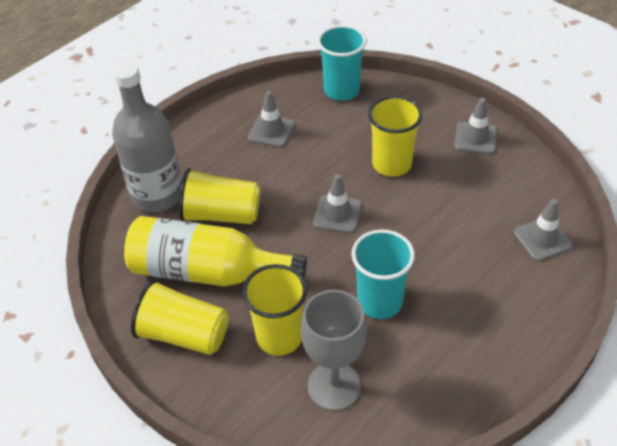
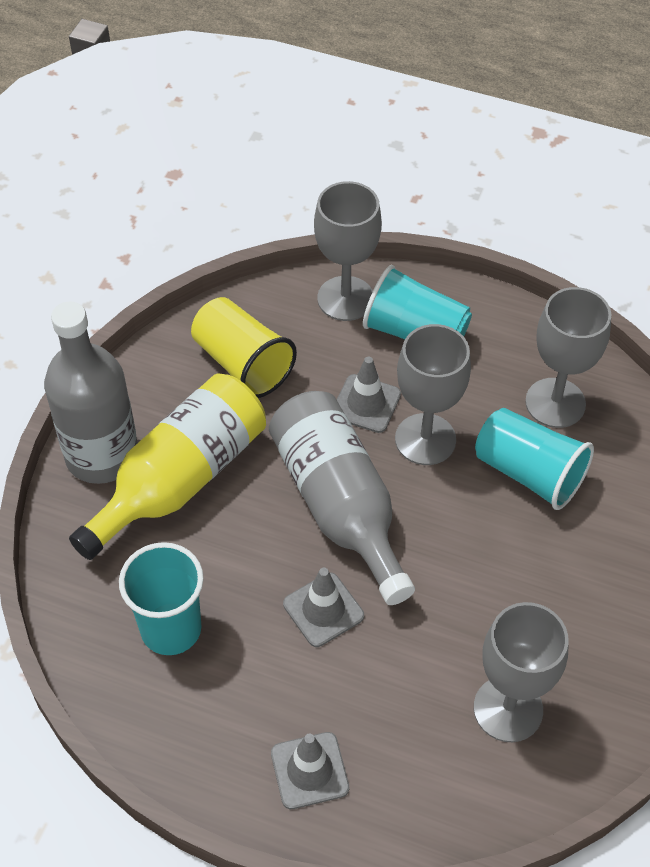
grey bottle: 1 -> 2
grey goblet: 1 -> 4
grey traffic cone: 4 -> 3
turquoise cup: 2 -> 3
yellow cup: 4 -> 1

